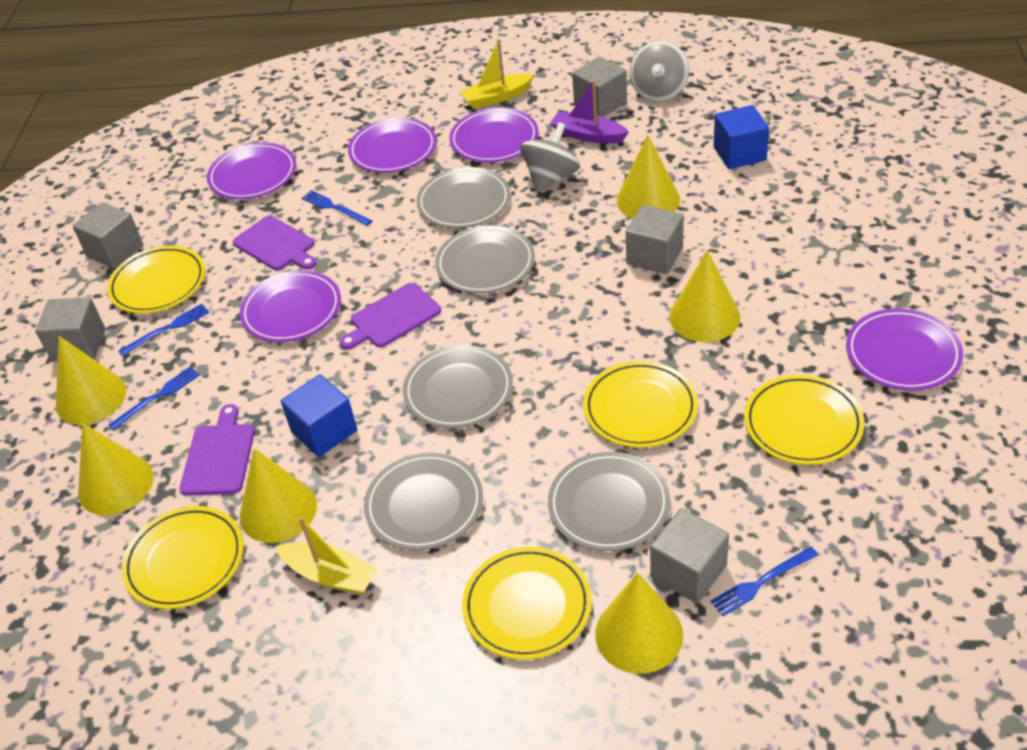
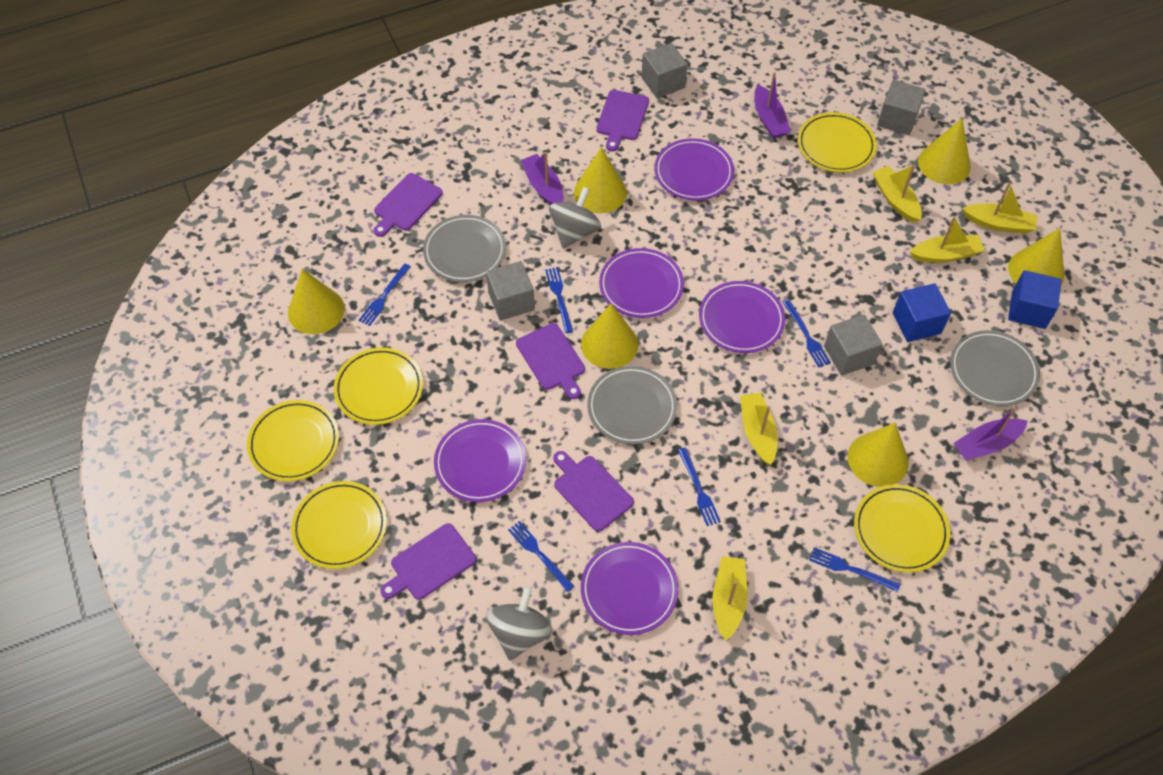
blue fork: 4 -> 6
grey cube: 5 -> 4
grey plate: 5 -> 3
purple boat: 1 -> 3
purple cutting board: 3 -> 5
yellow boat: 2 -> 5

